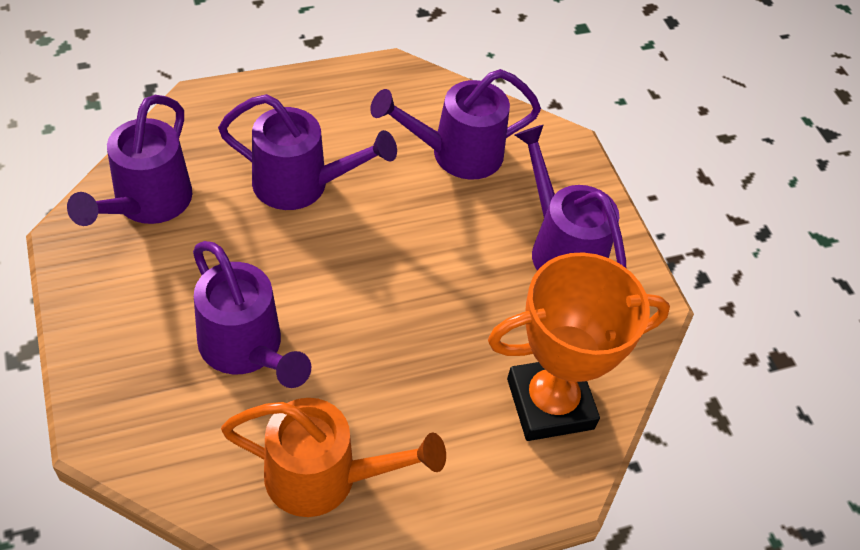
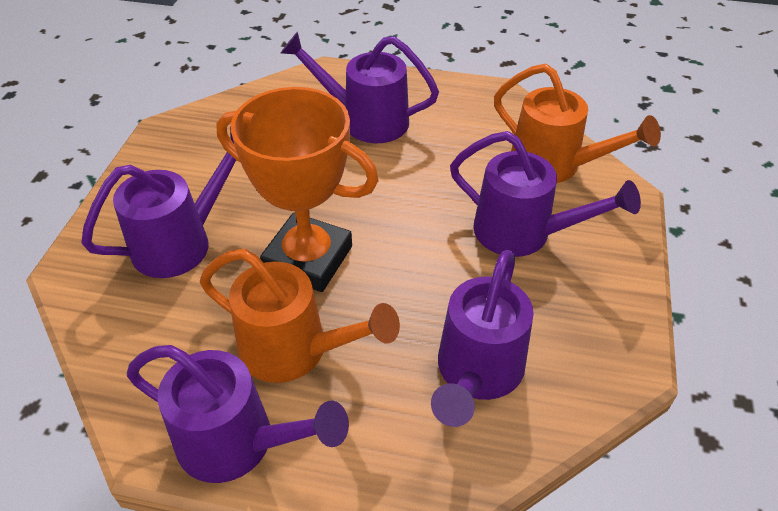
orange watering can: 1 -> 2

